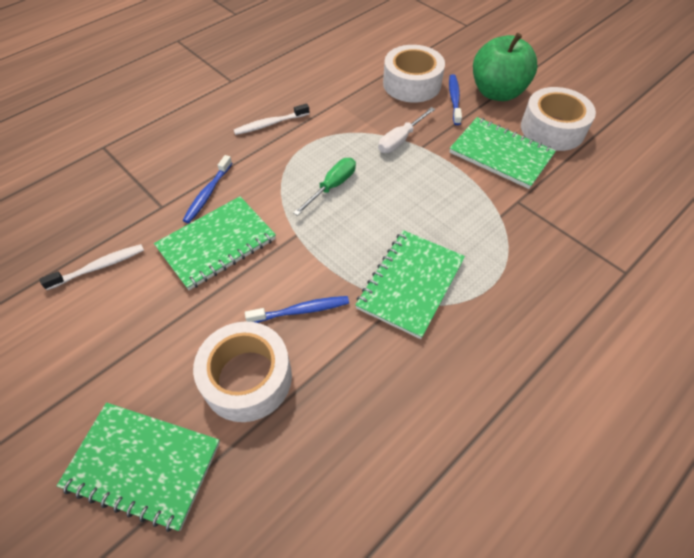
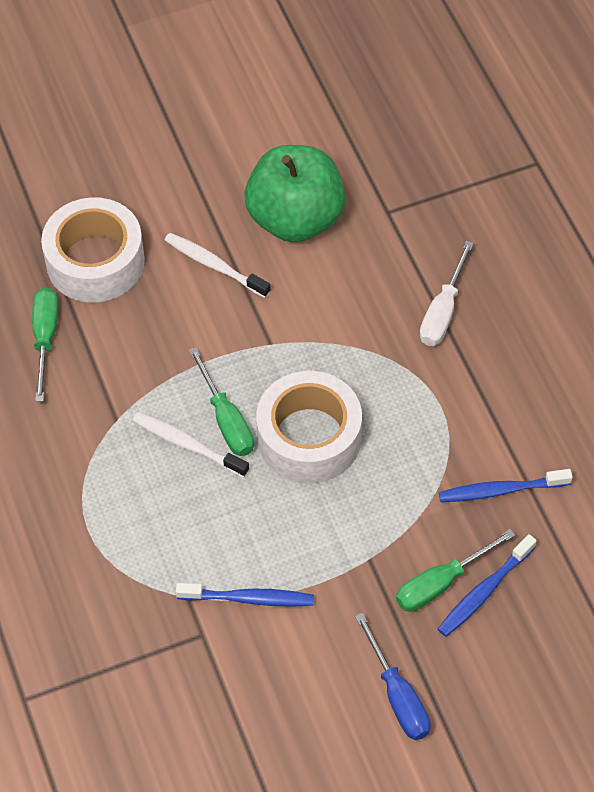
blue screwdriver: 0 -> 1
green notebook: 4 -> 0
green screwdriver: 1 -> 3
white tape: 3 -> 2

